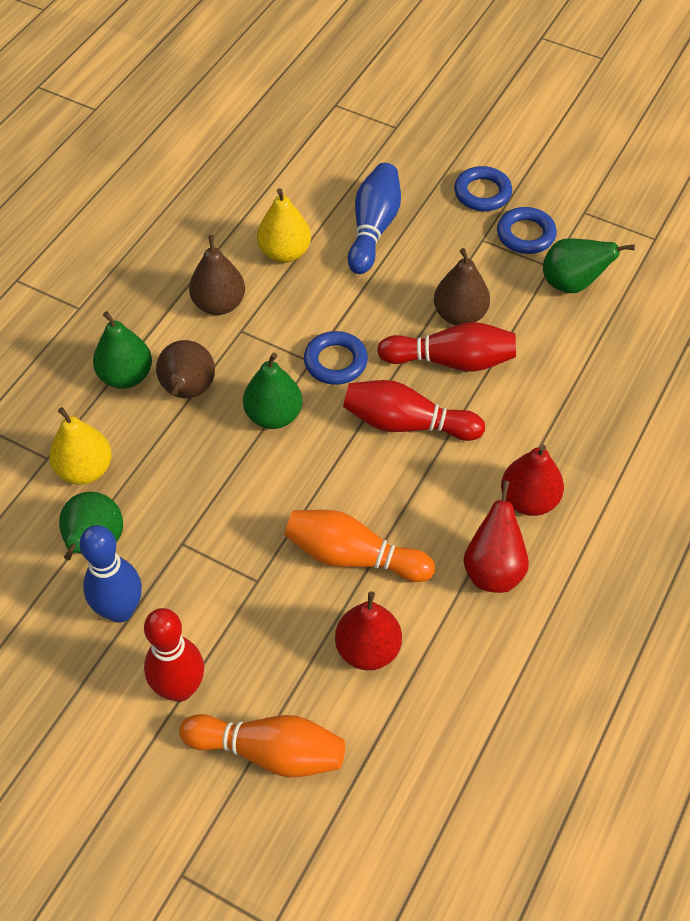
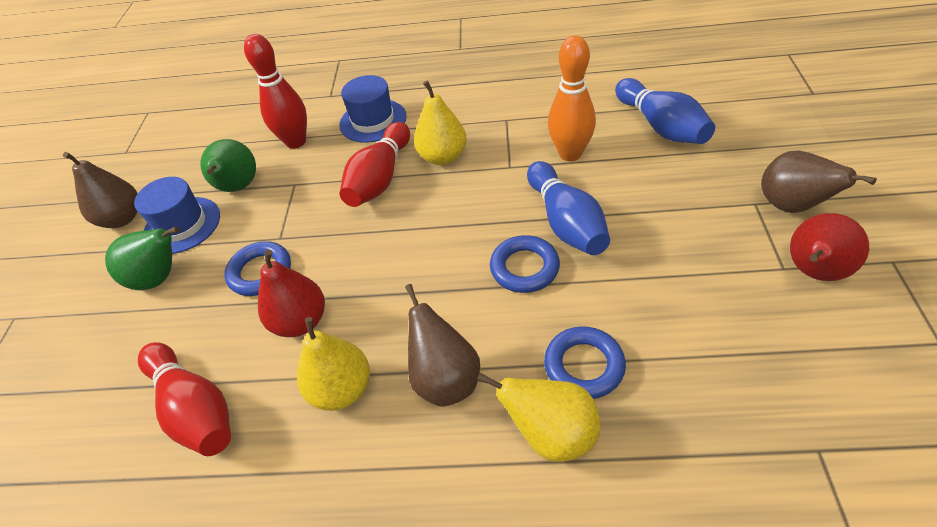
blue hat: 0 -> 2
green pear: 4 -> 2
orange bowling pin: 2 -> 1
red pear: 3 -> 2
yellow pear: 2 -> 3

